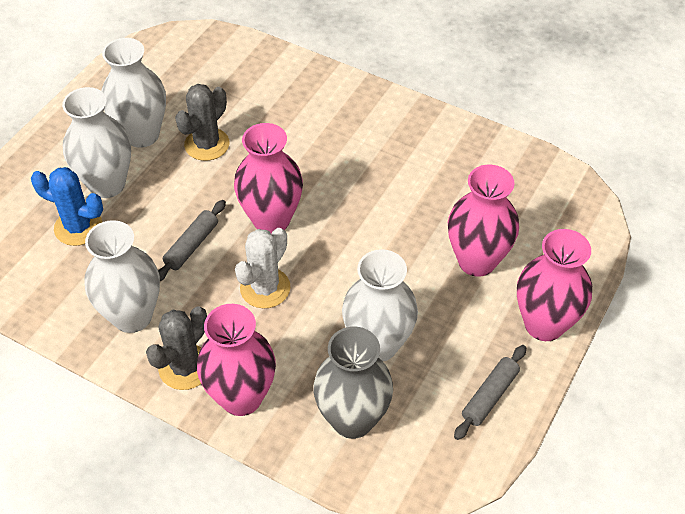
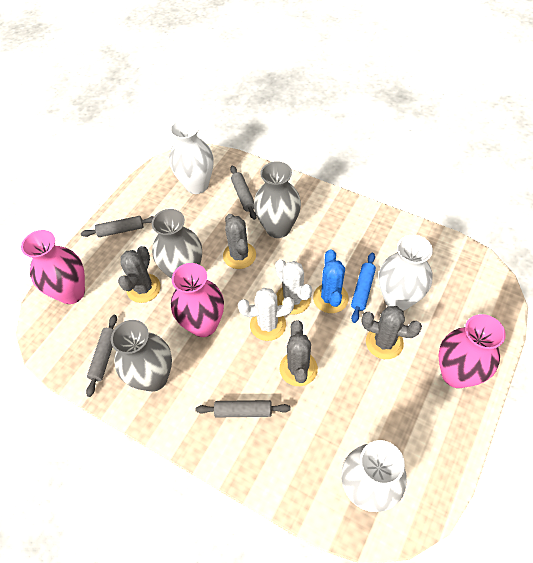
blue rolling pin: 0 -> 1
grey cactus: 2 -> 4
grey rolling pin: 2 -> 4
grey vase: 1 -> 3
pink vase: 4 -> 3
white cactus: 1 -> 2
white vase: 4 -> 3

